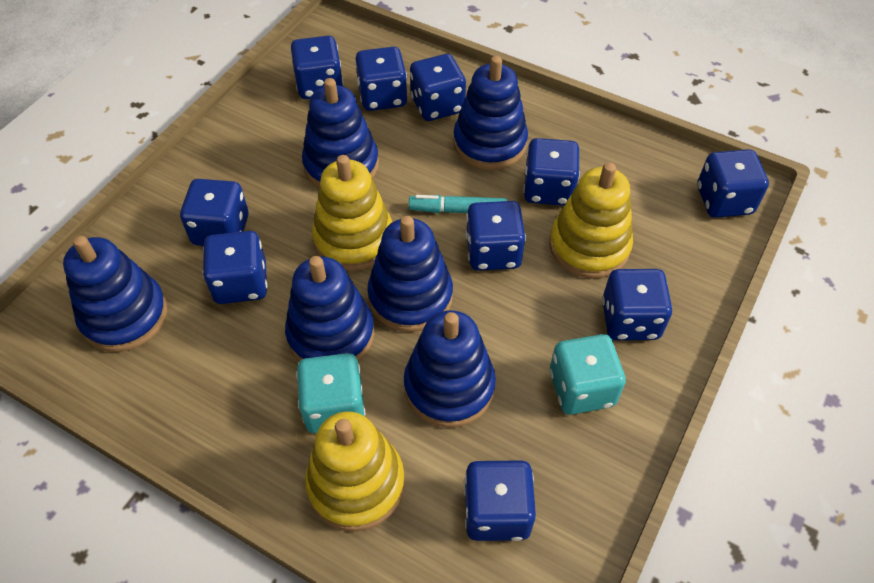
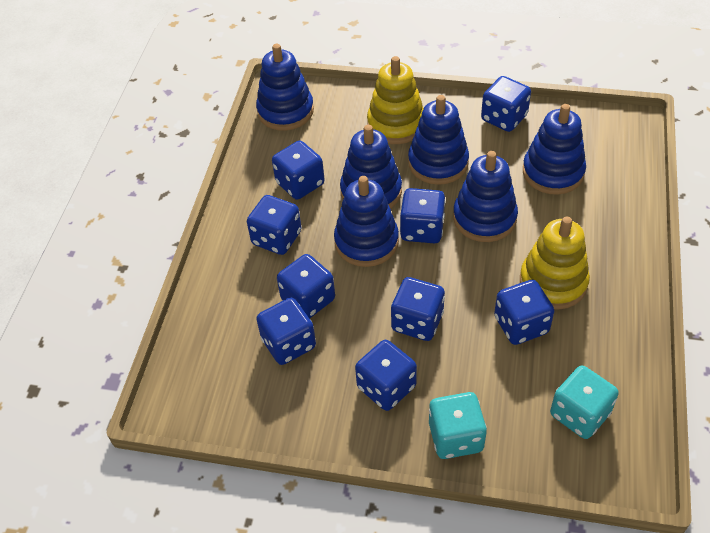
blue dice: 10 -> 9
turquoise marker: 1 -> 0
yellow stacking toy: 3 -> 2

